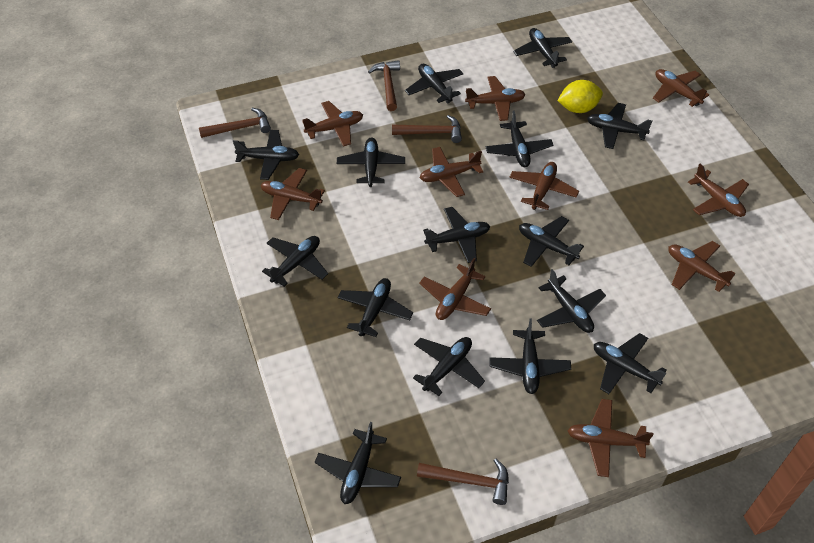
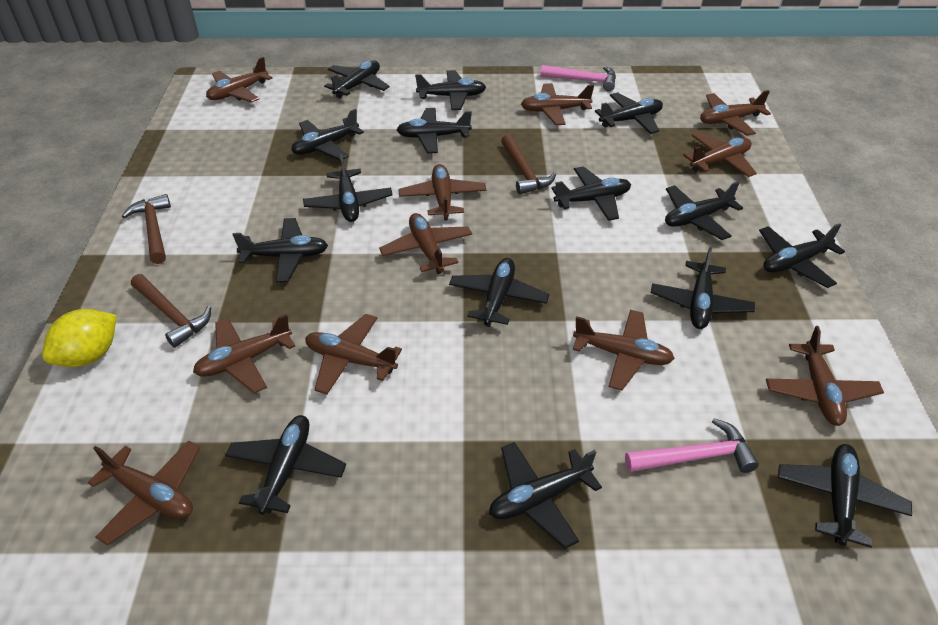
brown hammer: 4 -> 3
brown plane: 10 -> 11
pink hammer: 0 -> 2

